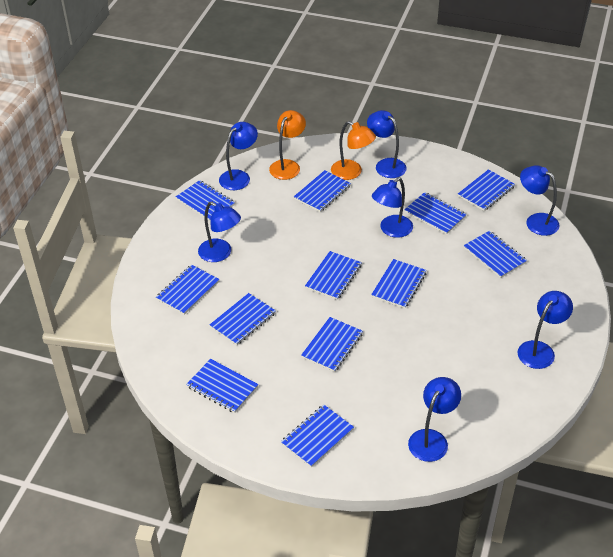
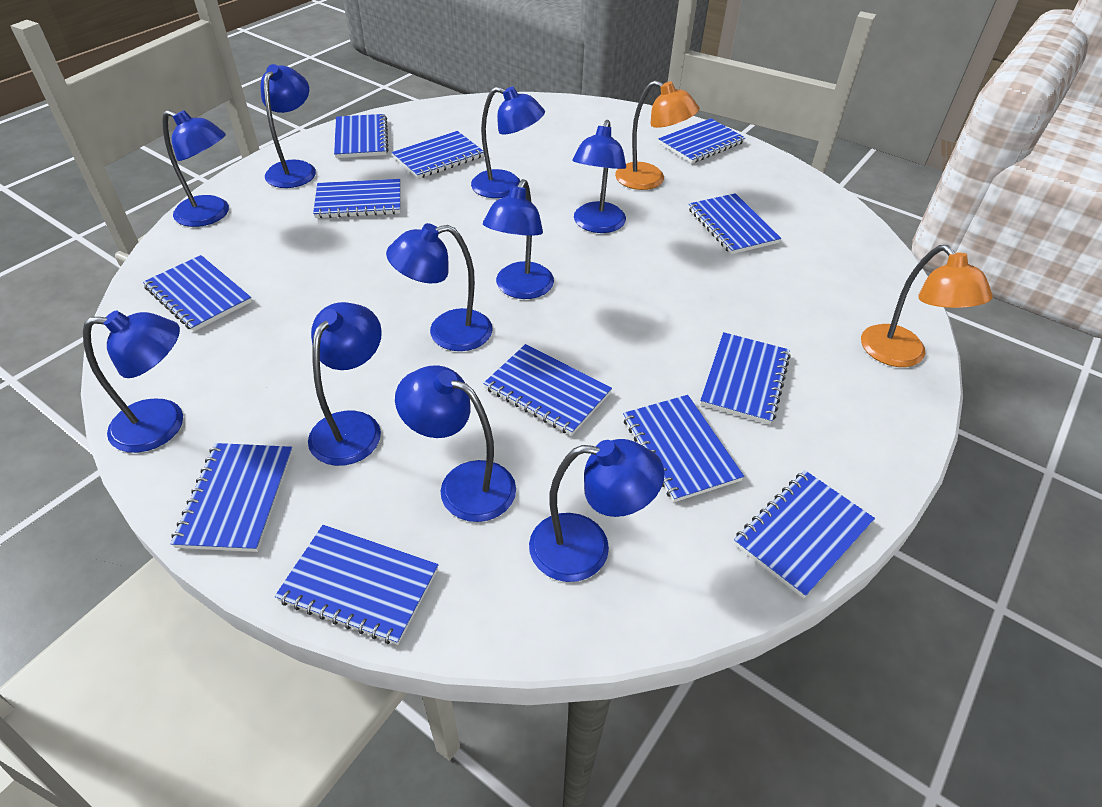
blue lamp: 7 -> 10

